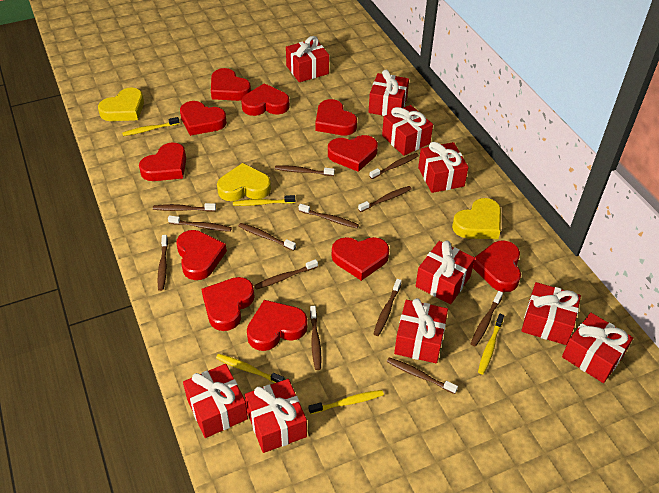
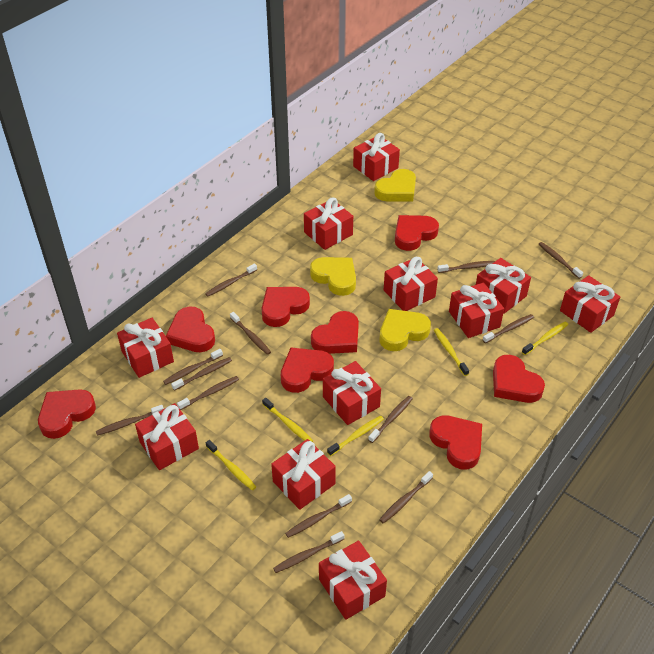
red gift: 10 -> 11
red heart: 11 -> 8

